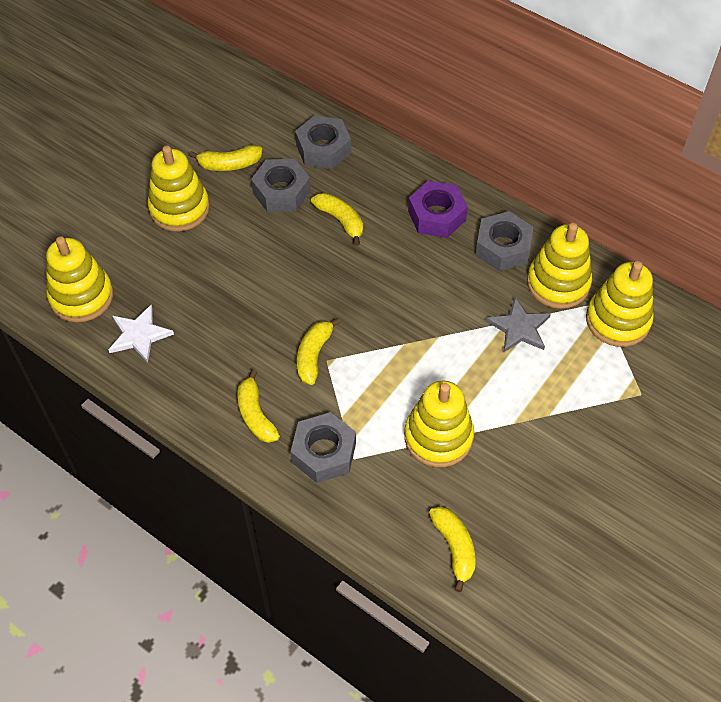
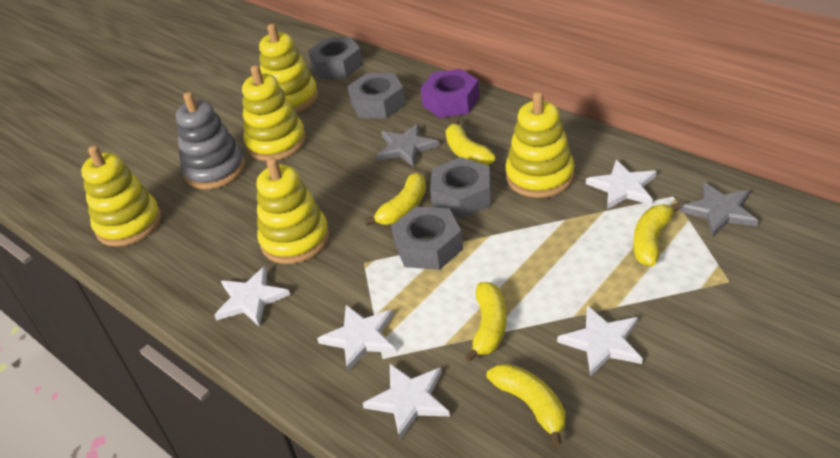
grey stacking toy: 0 -> 1
grey star: 1 -> 2
white star: 1 -> 5

